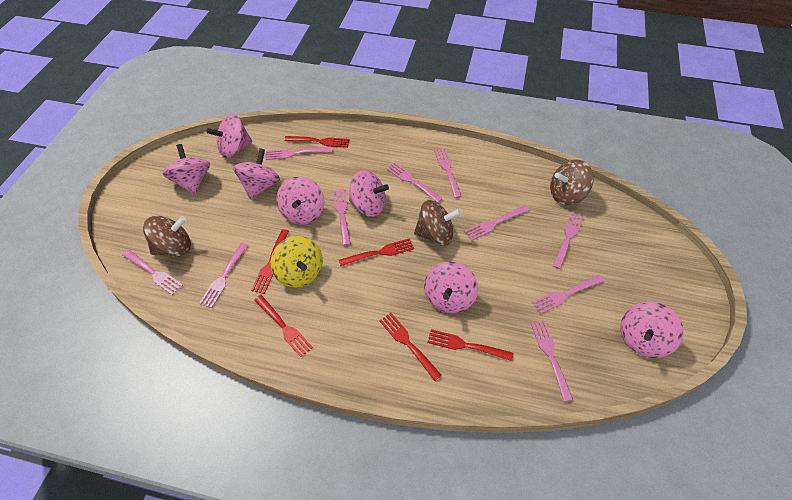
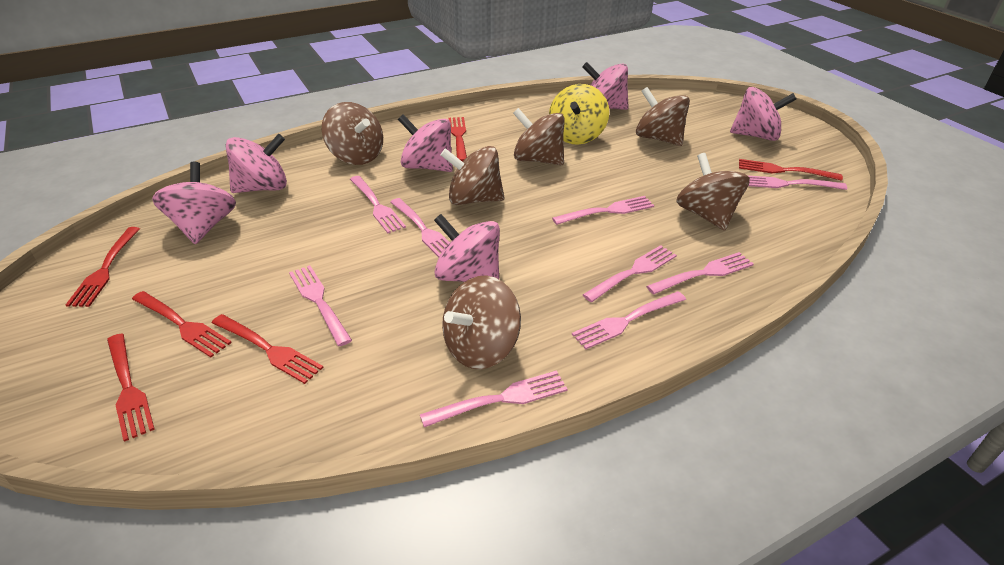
brown spinning top: 3 -> 6
pink fork: 10 -> 9
pink spinning top: 7 -> 6

